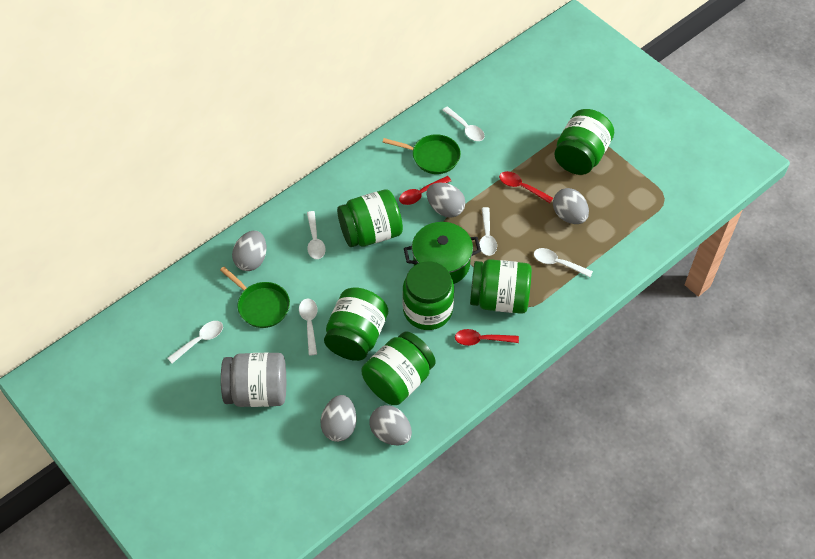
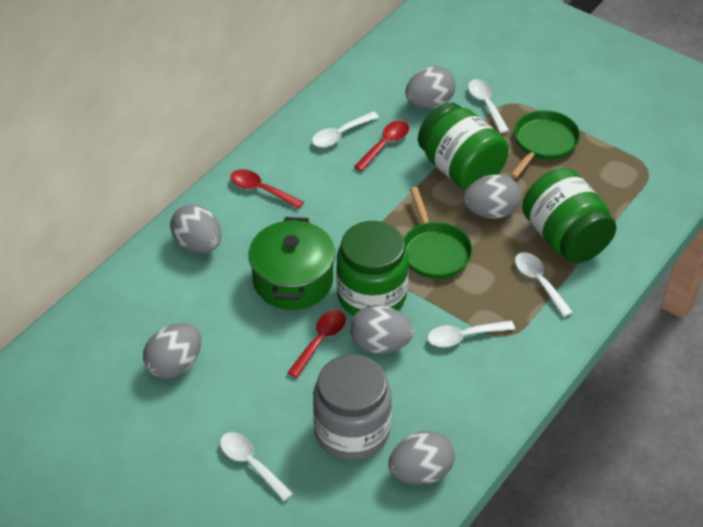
green jar: 6 -> 3
grey egg: 5 -> 6
white spoon: 6 -> 5

